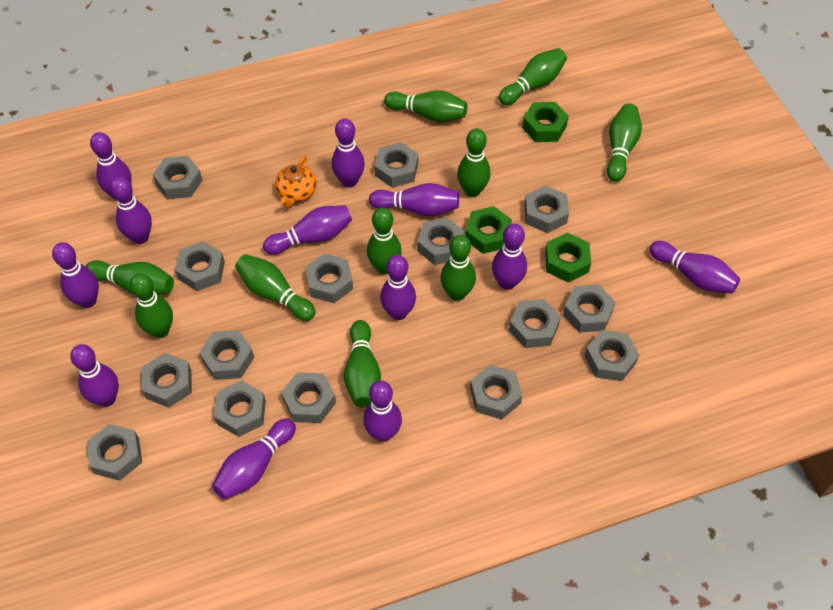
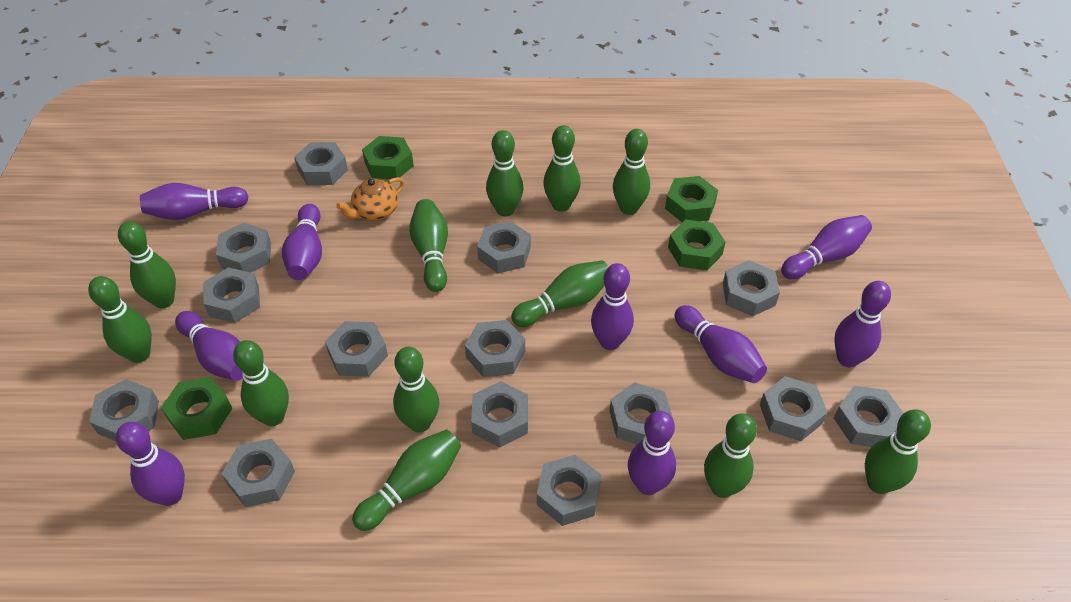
green bowling pin: 10 -> 12
green nut: 3 -> 4
grey nut: 15 -> 14
purple bowling pin: 12 -> 9

